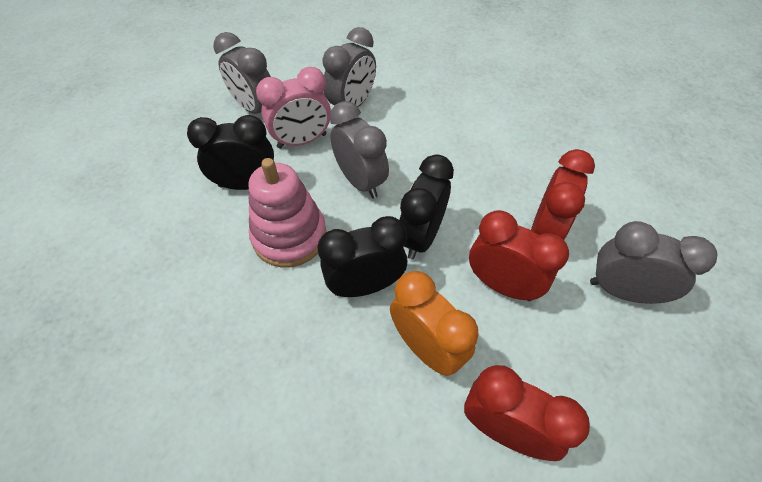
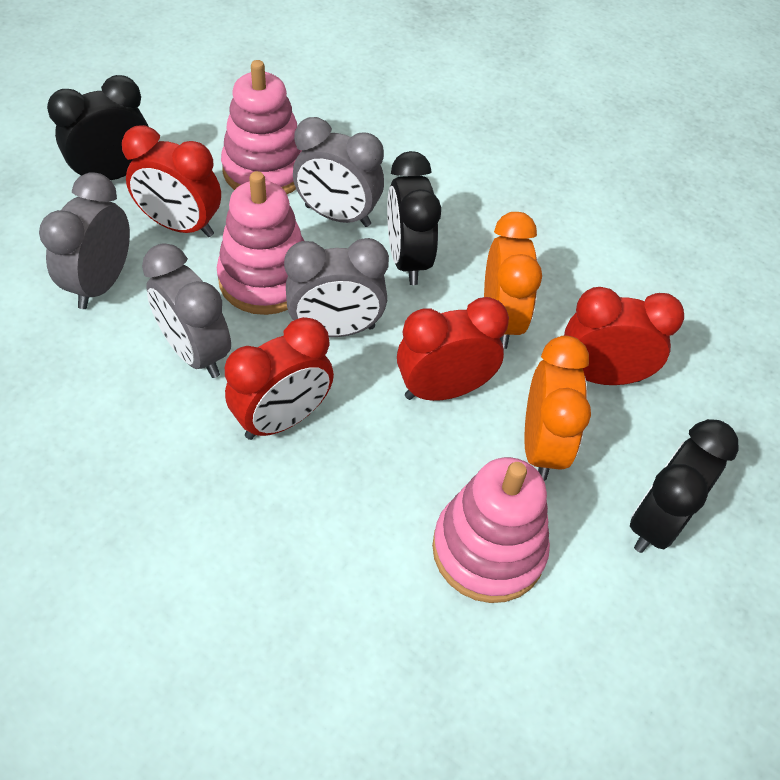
orange clock: 1 -> 2
pink clock: 1 -> 0
pink stacking toy: 1 -> 3
red clock: 3 -> 4

